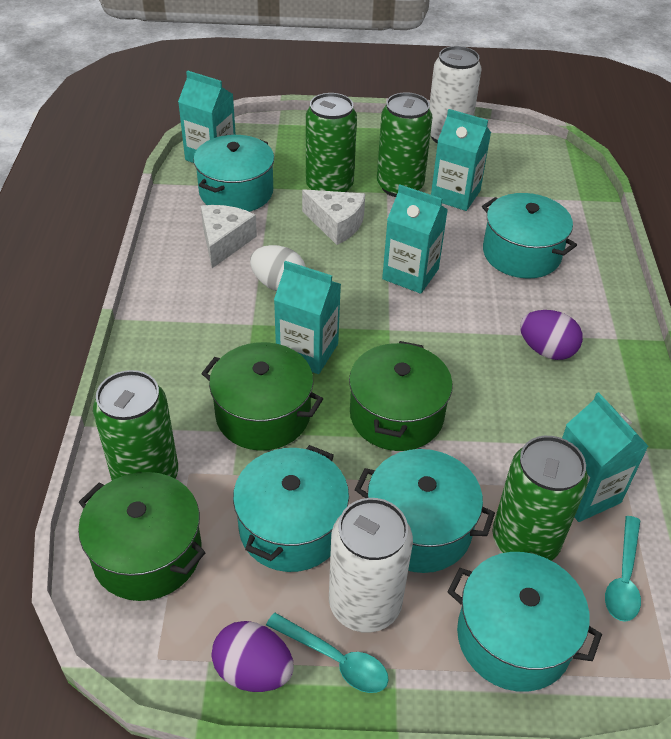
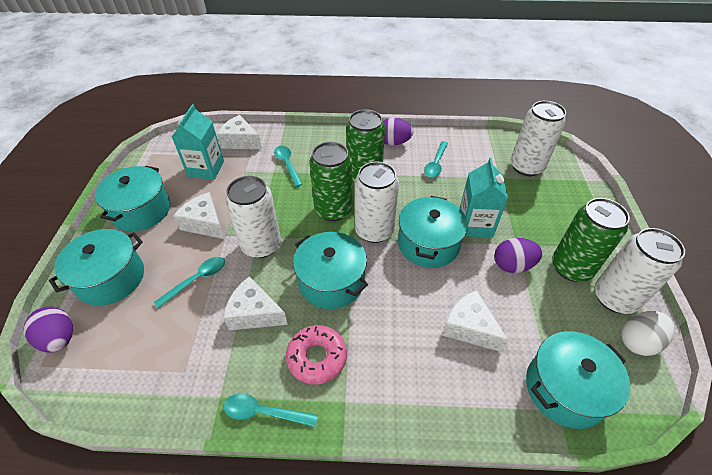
green can: 4 -> 3
green pot: 3 -> 0
pink donut: 0 -> 1
purple egg: 2 -> 3
turquoise carton: 5 -> 2
turquoise spoon: 2 -> 4
white can: 2 -> 4
white cheese: 2 -> 4

